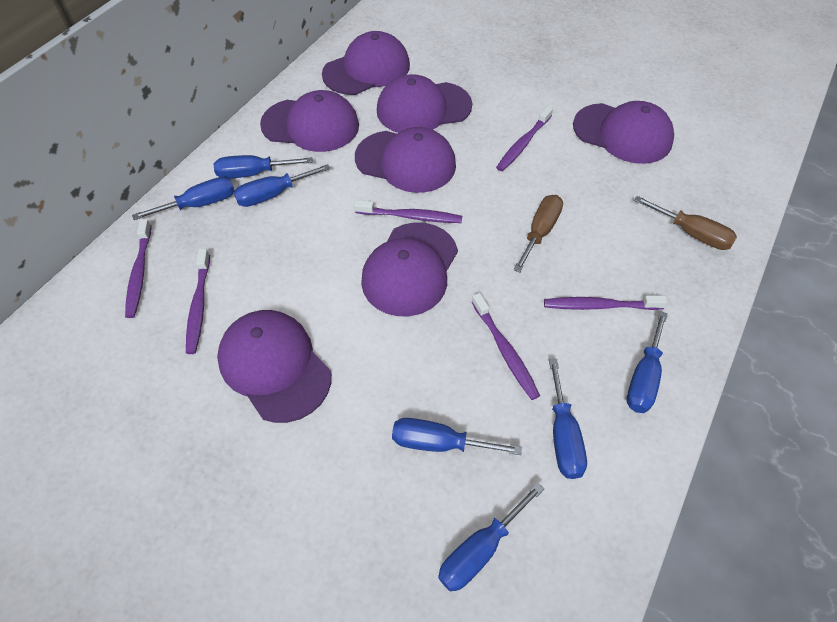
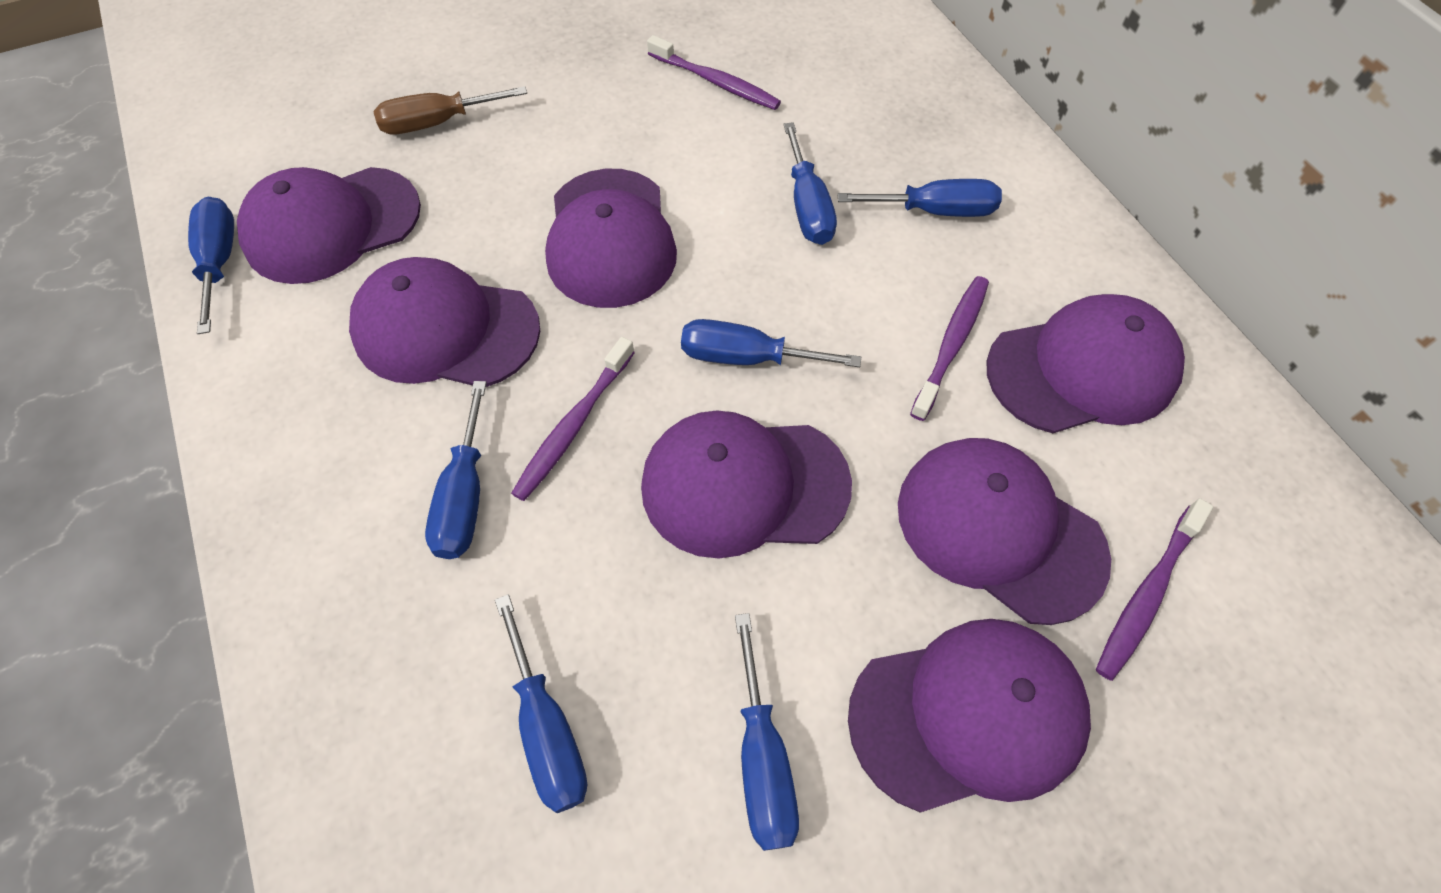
brown screwdriver: 2 -> 1
purple toothbrush: 6 -> 4

